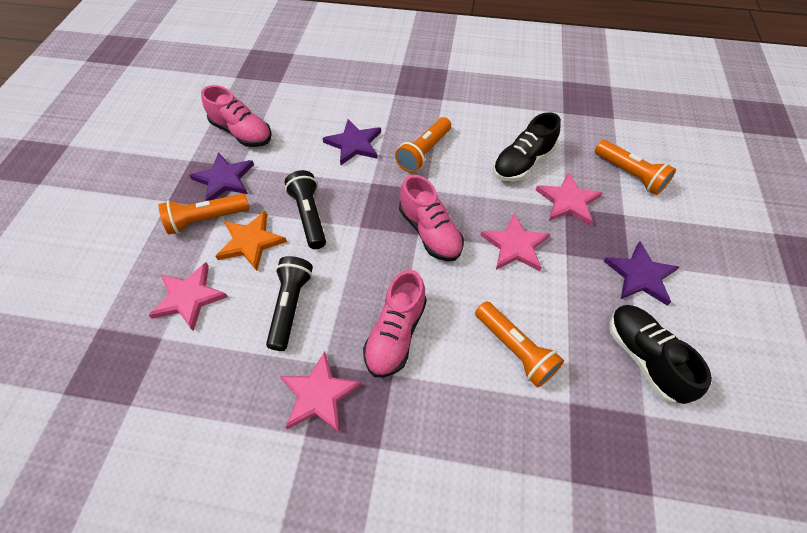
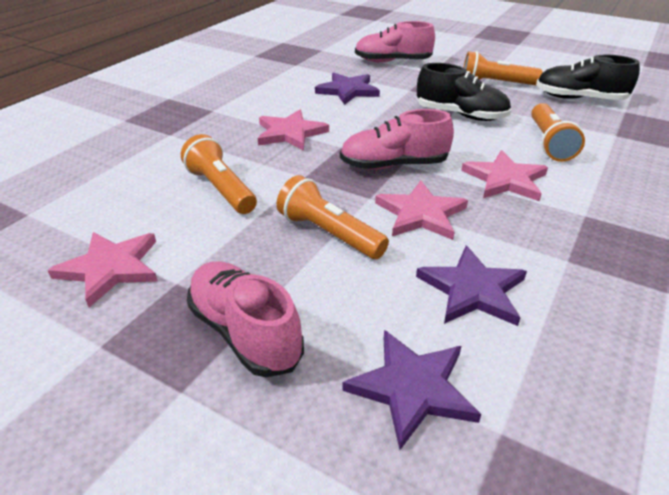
black flashlight: 2 -> 0
orange star: 1 -> 0

